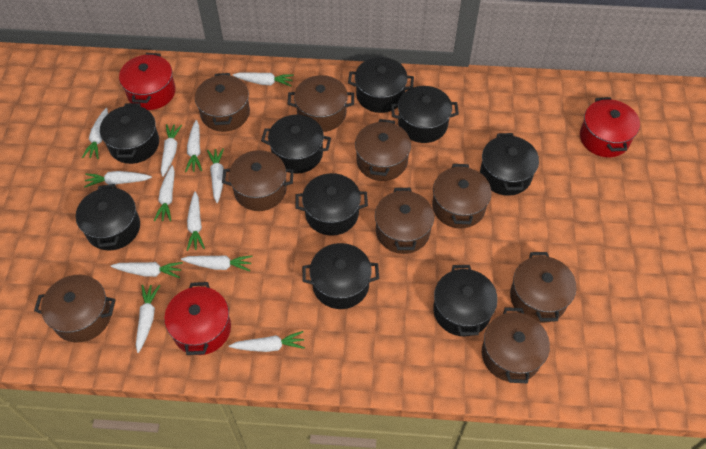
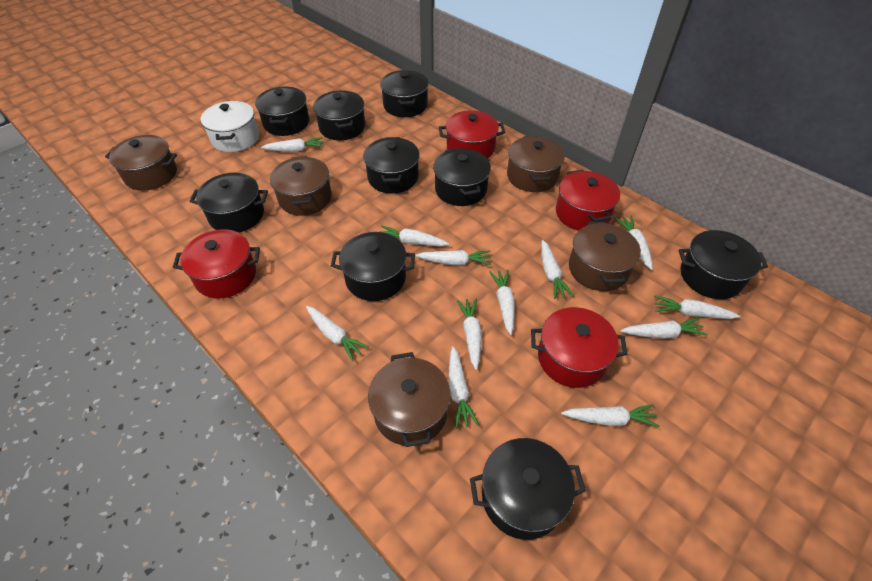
brown pot: 9 -> 5
red pot: 3 -> 4
white pot: 0 -> 1

